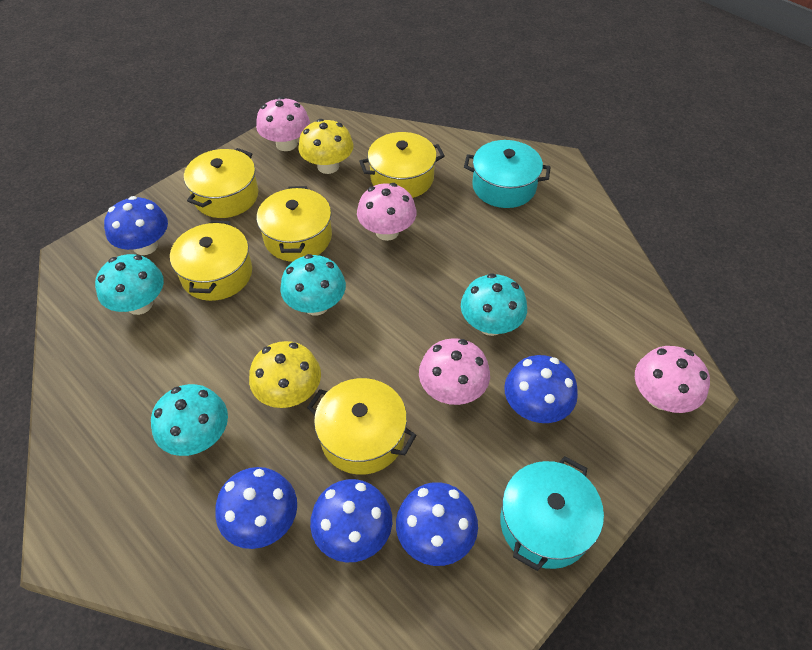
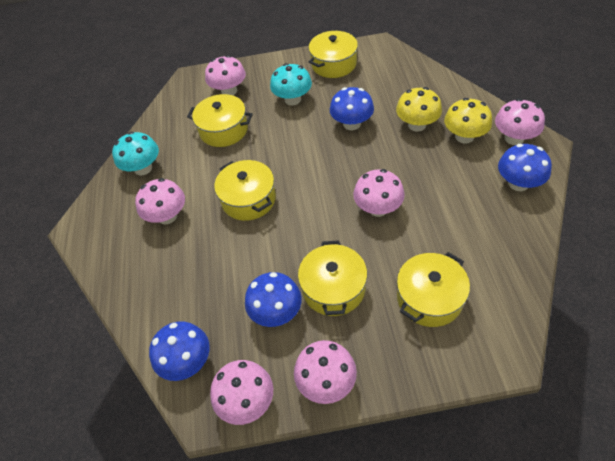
blue mushroom: 5 -> 4
pink mushroom: 4 -> 6
turquoise mushroom: 4 -> 2
turquoise pot: 2 -> 0

